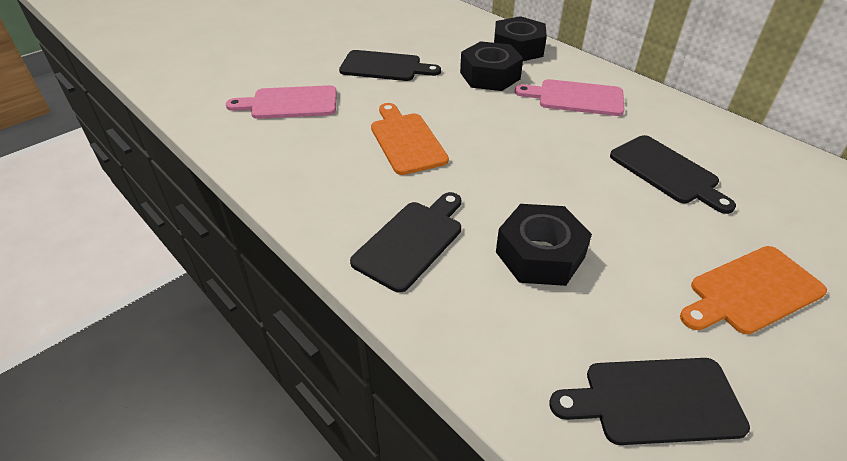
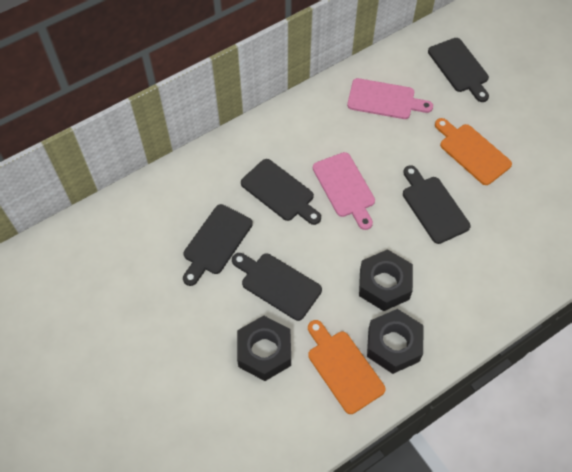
black cutting board: 4 -> 5

